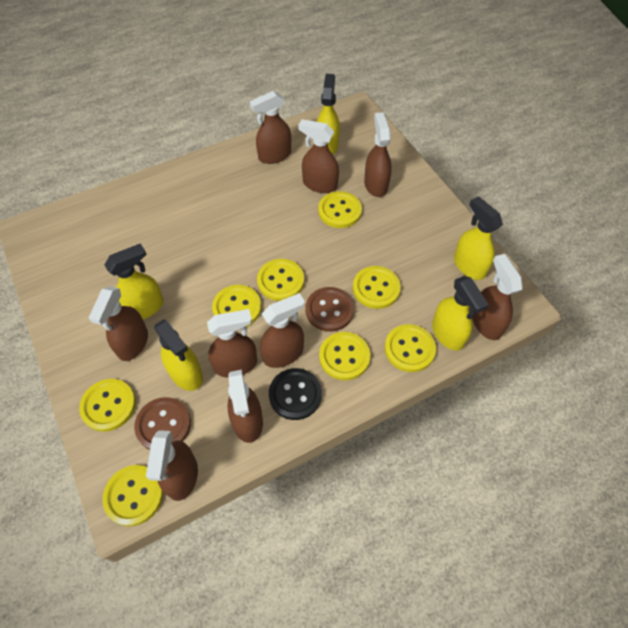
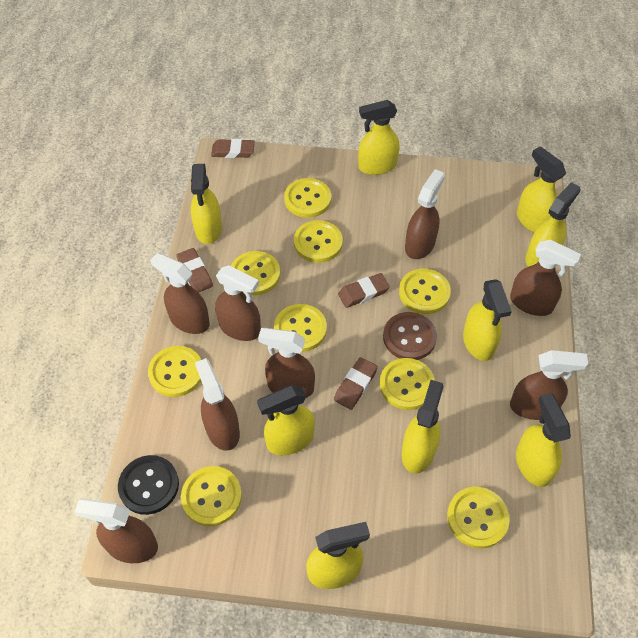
brown button: 2 -> 1
brown eraser: 0 -> 4
brown spray bottle: 9 -> 8
yellow button: 8 -> 9
yellow spray bottle: 5 -> 9

